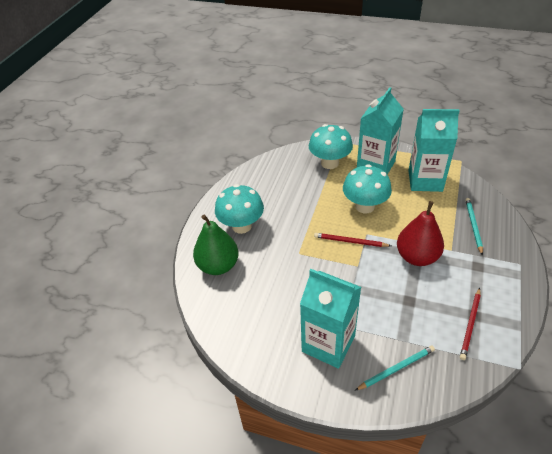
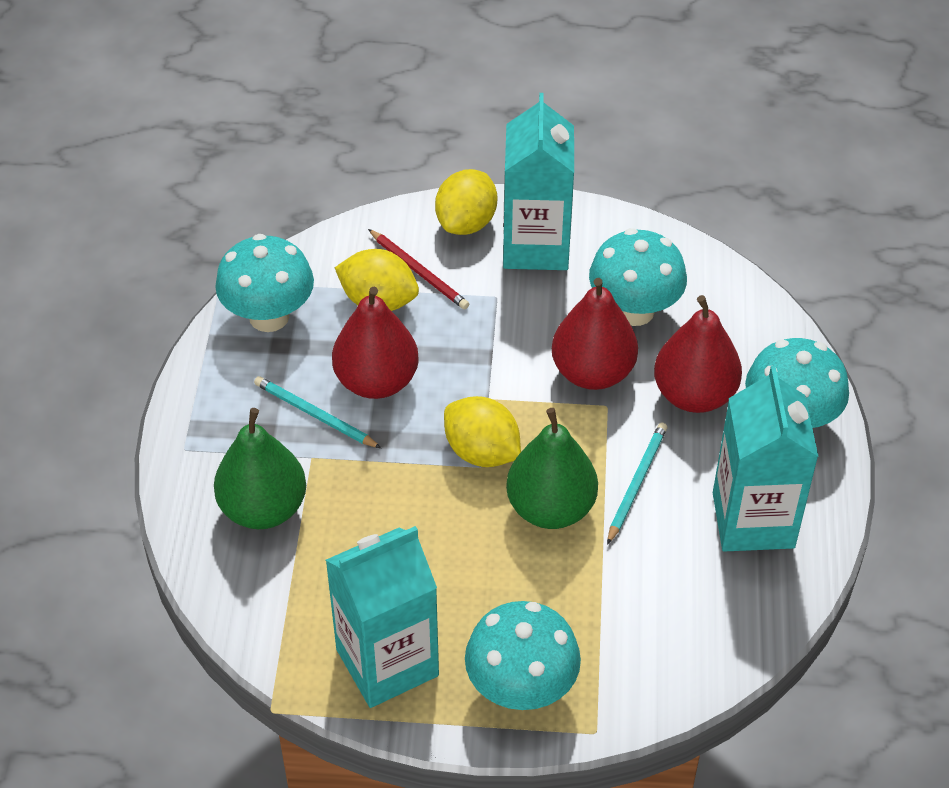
green pear: 1 -> 2
red pear: 1 -> 3
red pencil: 2 -> 1
turquoise mushroom: 3 -> 4
yellow lemon: 0 -> 3

